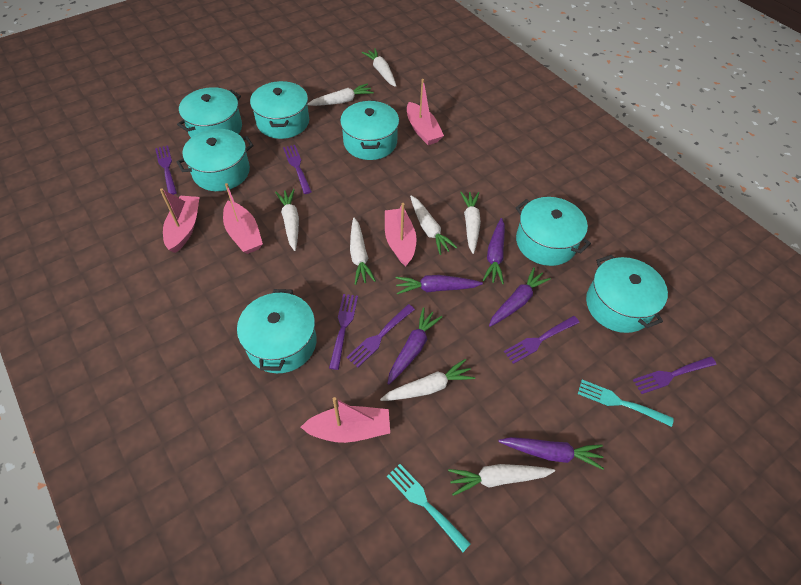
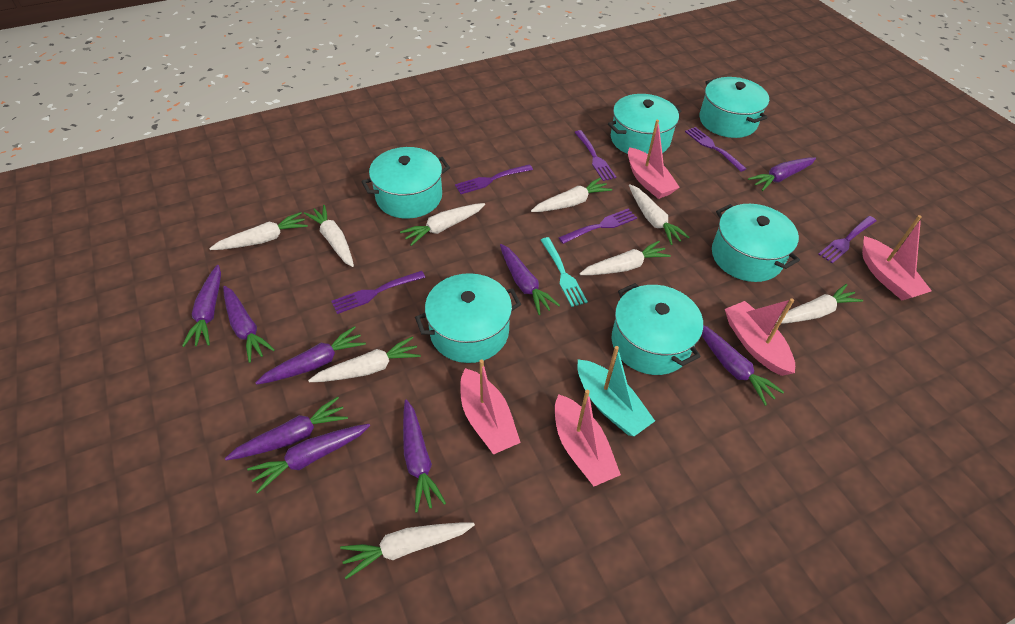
purple carrot: 5 -> 9
turquoise boat: 0 -> 1
turquoise fork: 2 -> 1
turquoise pot: 7 -> 6
white carrot: 8 -> 9

